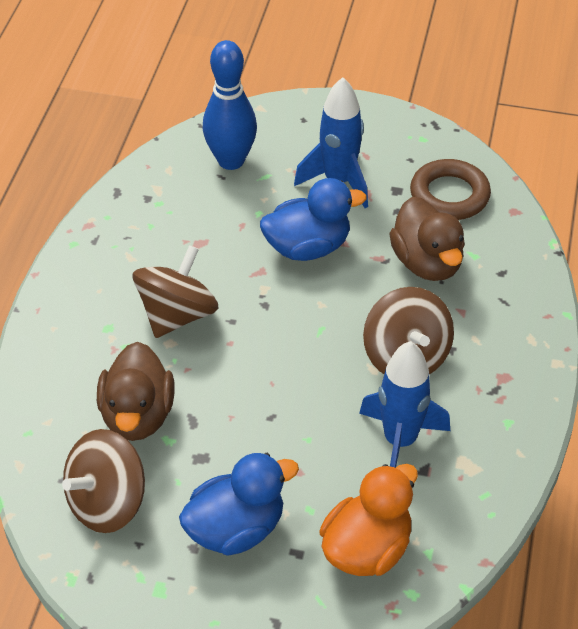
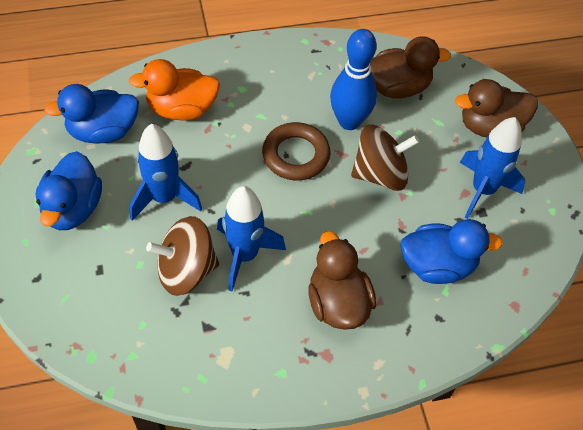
blue duck: 2 -> 3
blue rocket: 2 -> 3
brown duck: 2 -> 3
brown spinning top: 3 -> 2

